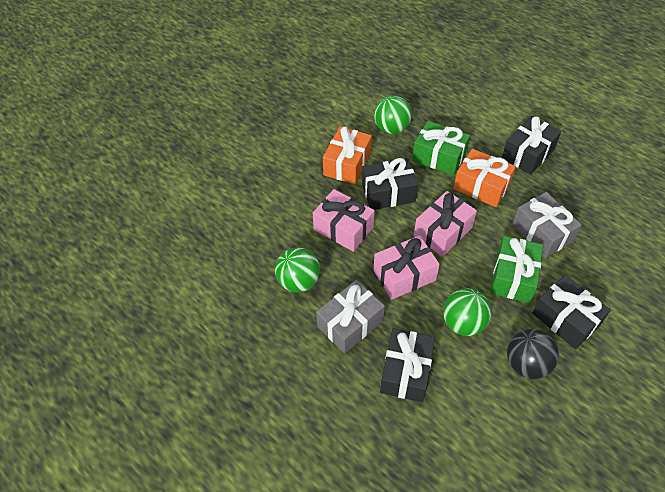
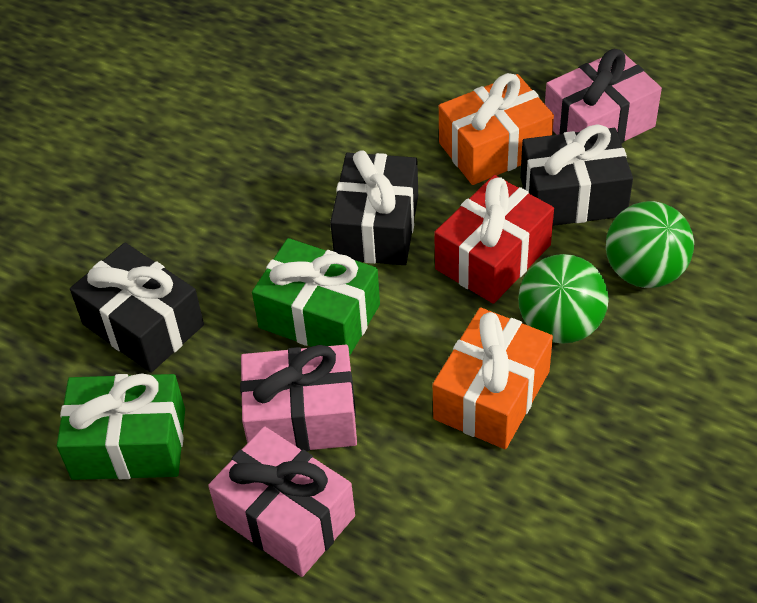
black ball: 1 -> 0
black gift: 4 -> 3
green ball: 3 -> 2
grey gift: 2 -> 0
red gift: 0 -> 1

